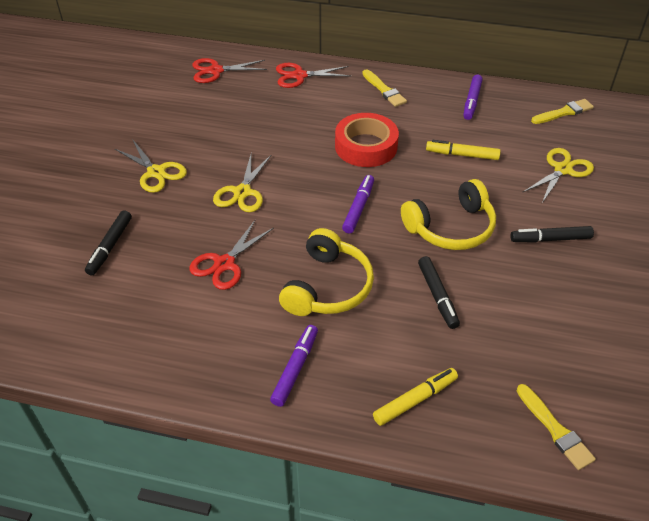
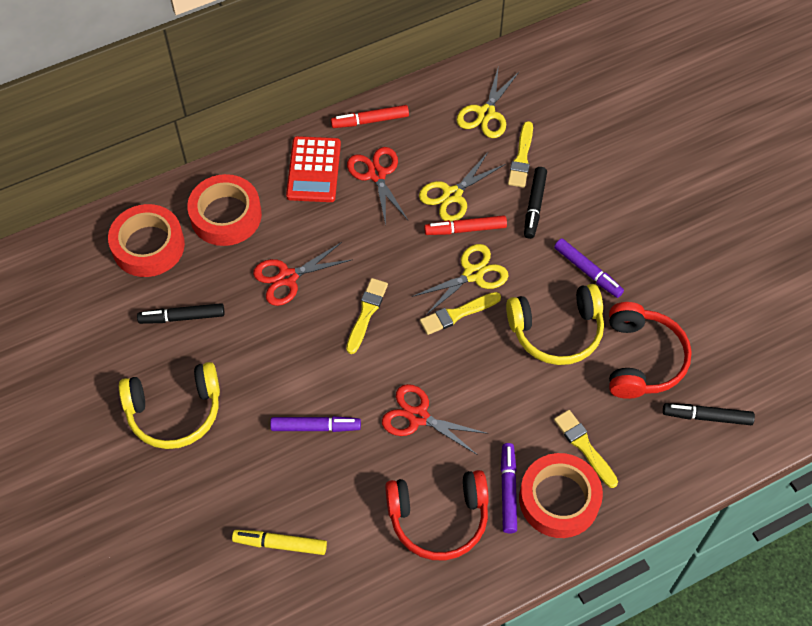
red calculator: 0 -> 1
red headphones: 0 -> 2
red marker: 0 -> 2
red tape: 1 -> 3
yellow brush: 3 -> 4
yellow marker: 2 -> 1

